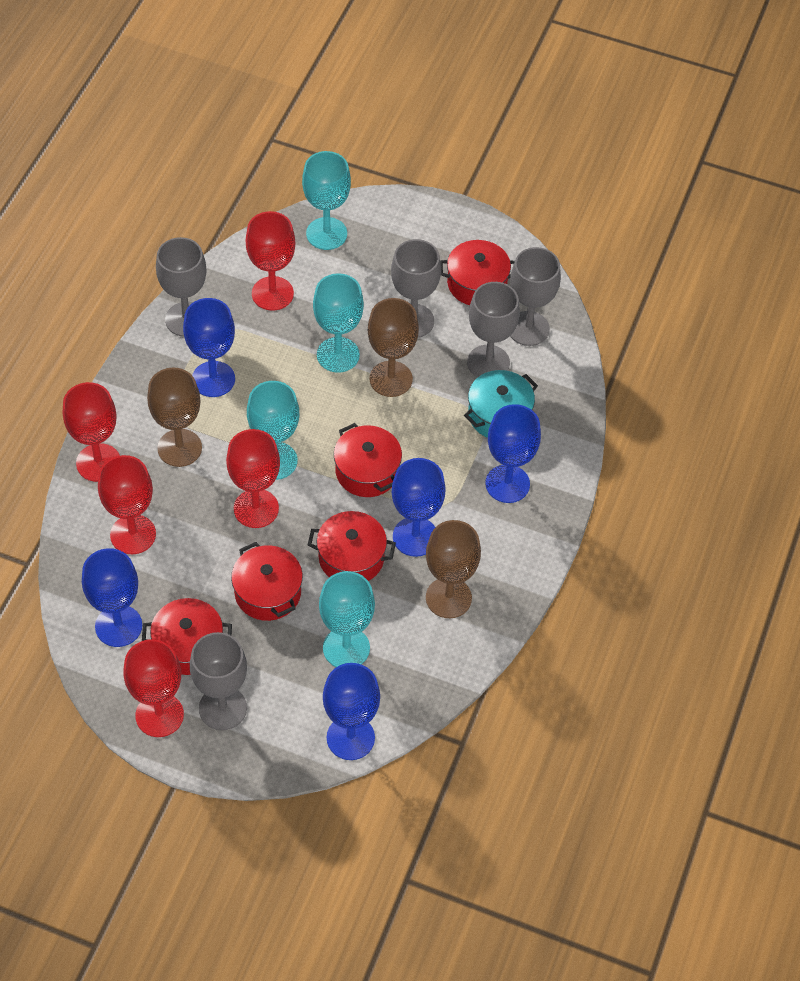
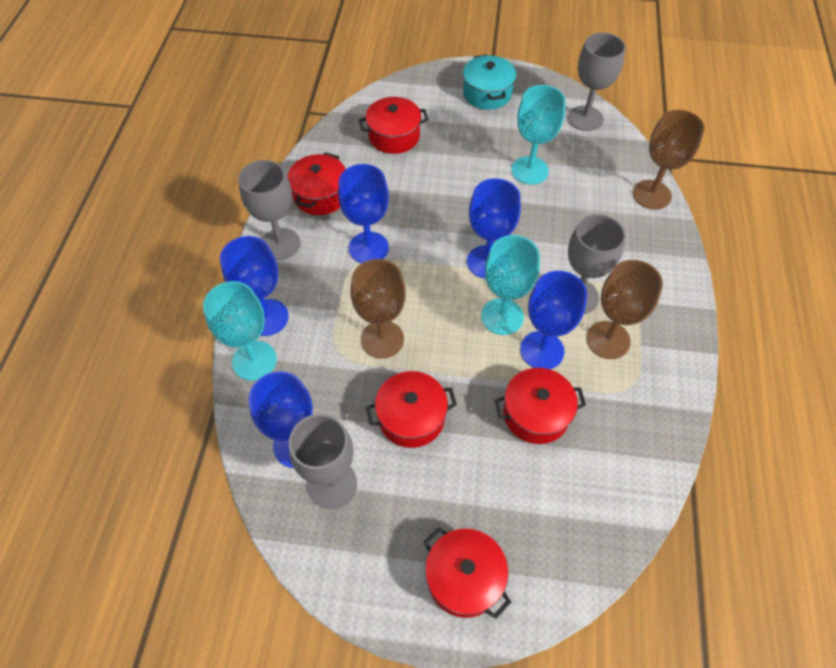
grey goblet: 5 -> 4
red goblet: 5 -> 0
turquoise goblet: 4 -> 3

